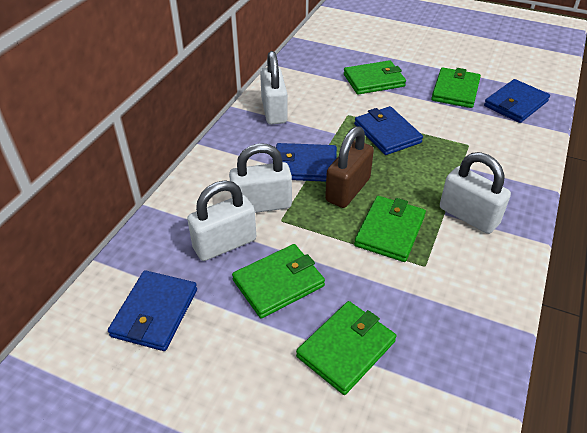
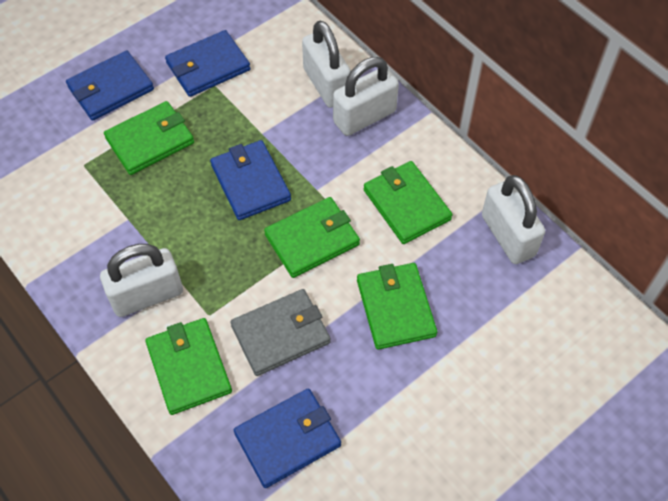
brown padlock: 1 -> 0
grey wallet: 0 -> 1

